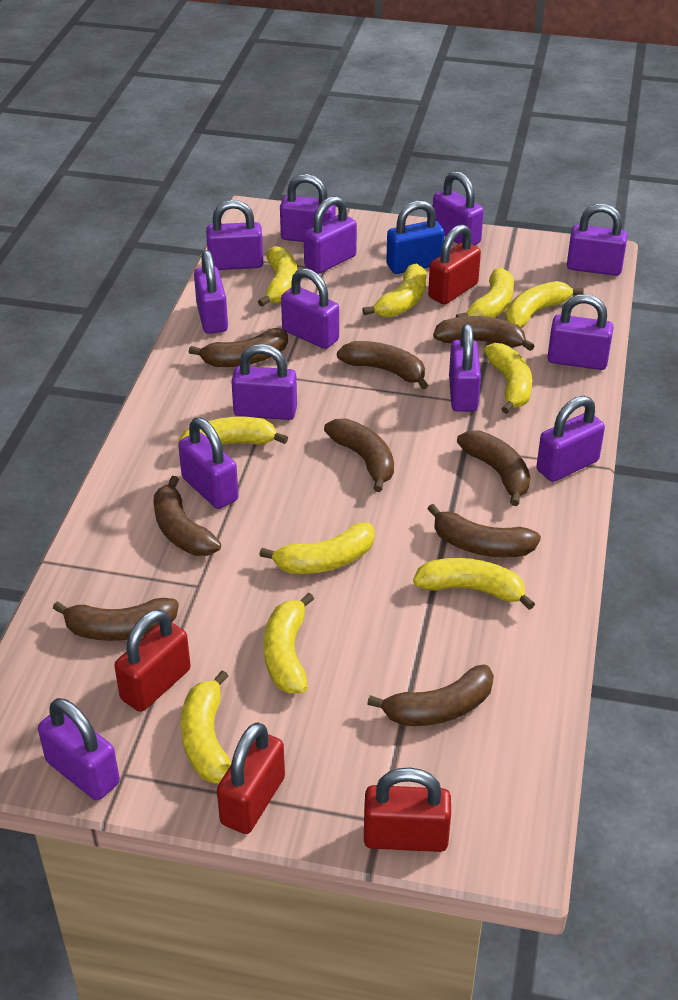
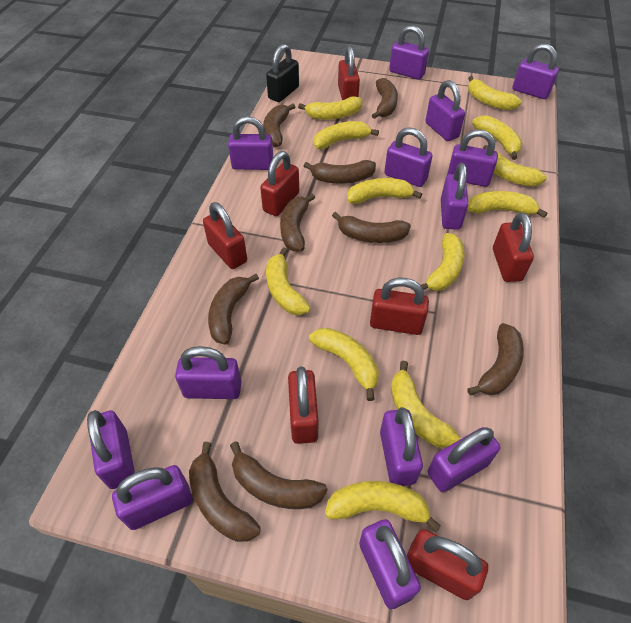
black padlock: 0 -> 1
blue padlock: 1 -> 0
red padlock: 4 -> 7
yellow banana: 10 -> 12

